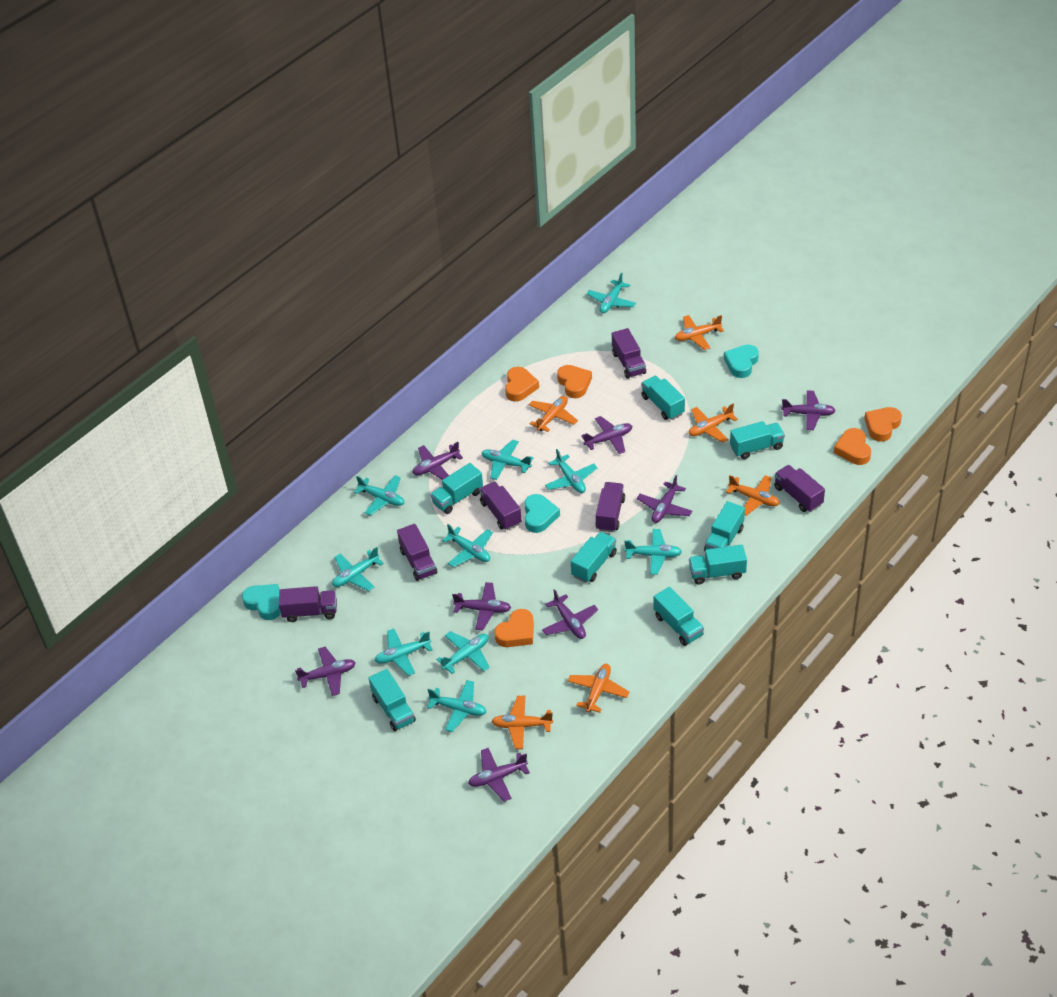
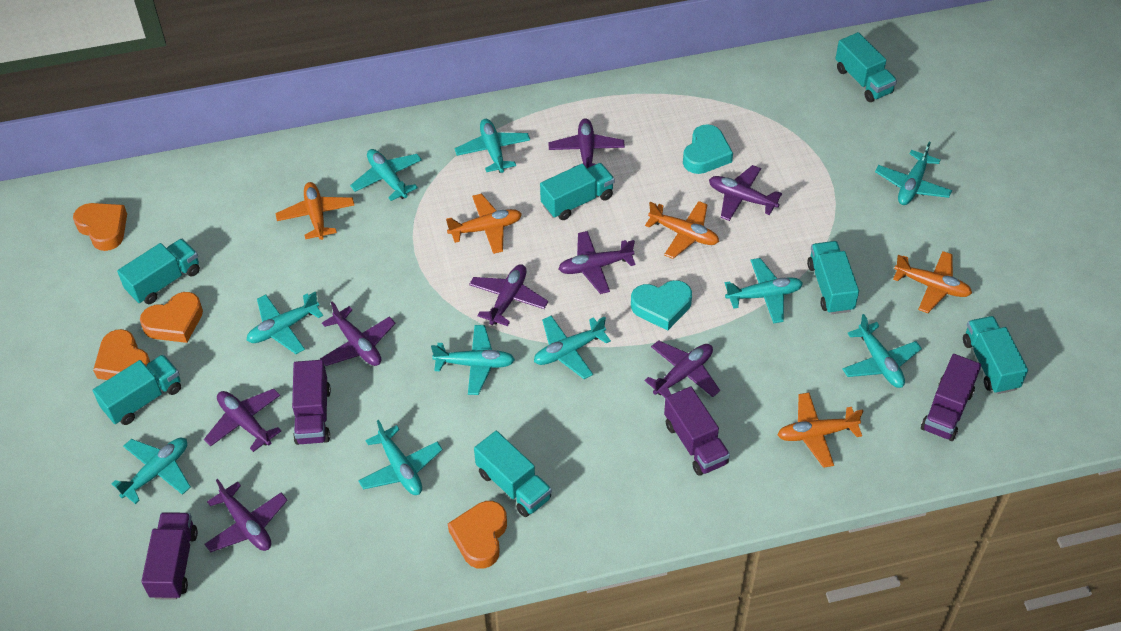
orange heart: 5 -> 4
orange plane: 6 -> 5
purple truck: 6 -> 4
turquoise heart: 3 -> 2
turquoise truck: 8 -> 7

